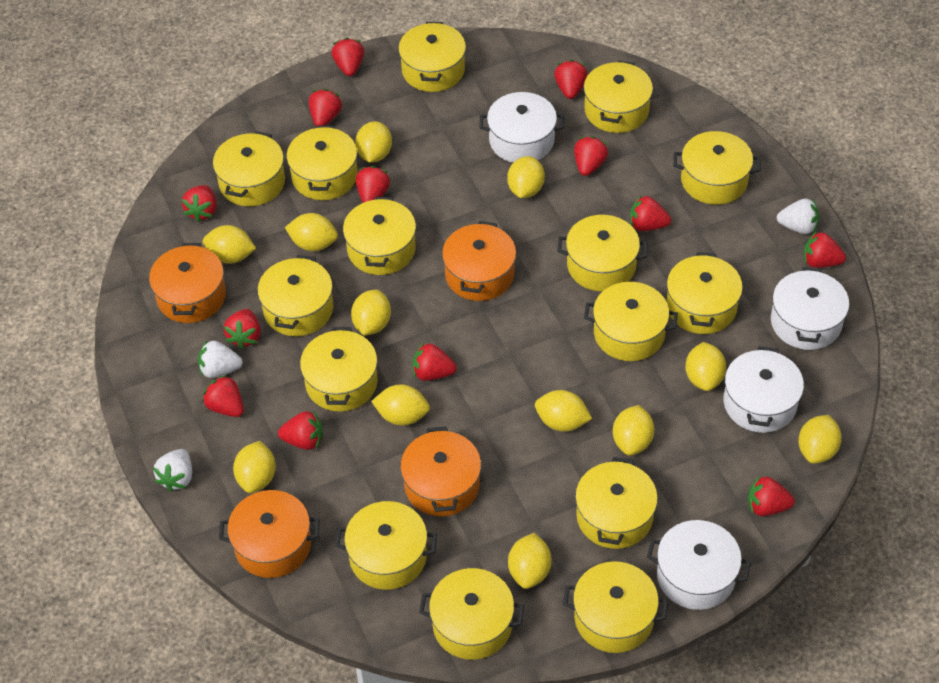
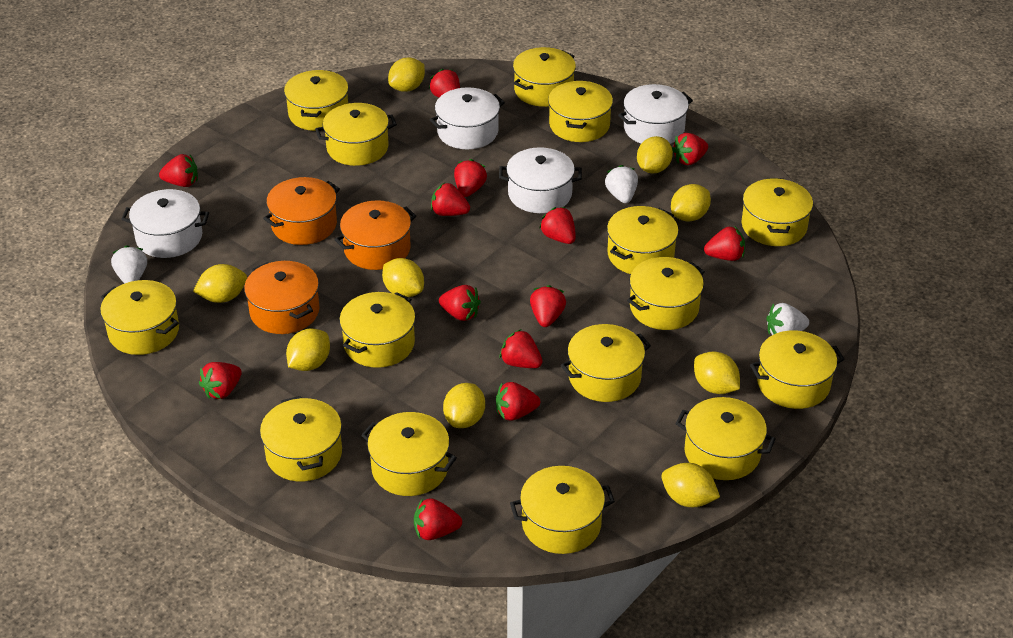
orange pot: 4 -> 3
yellow lemon: 12 -> 9

